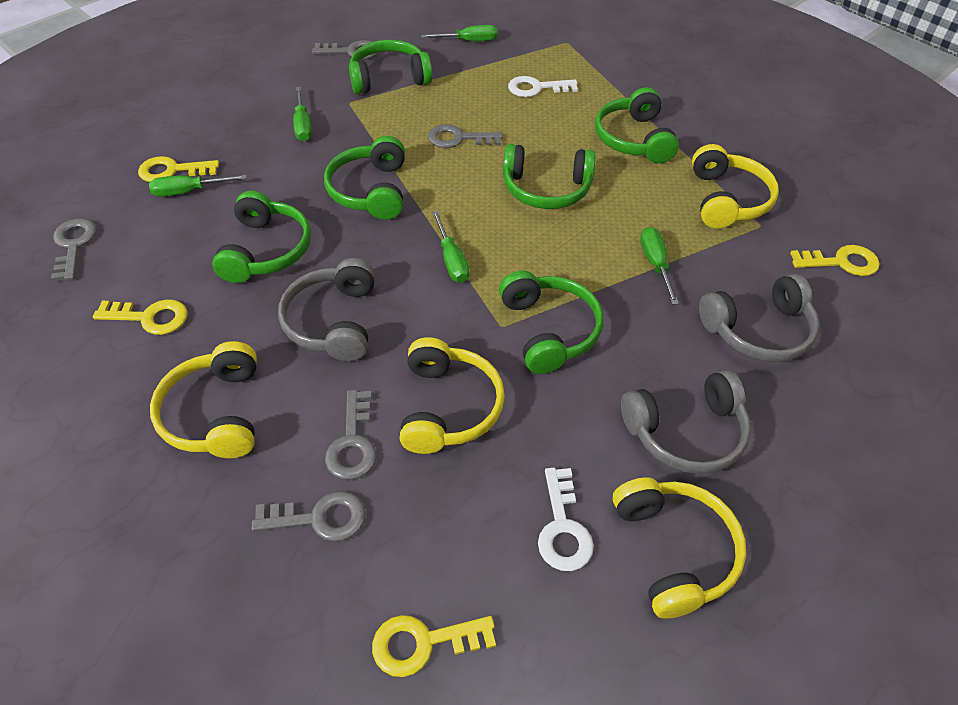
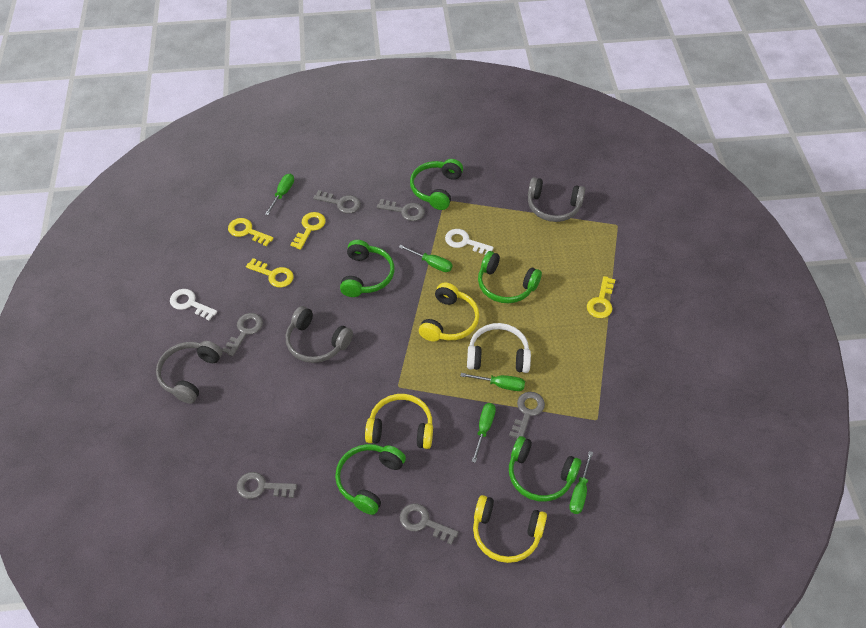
green headphones: 6 -> 5
grey key: 5 -> 6
white headphones: 0 -> 1
yellow headphones: 4 -> 3

